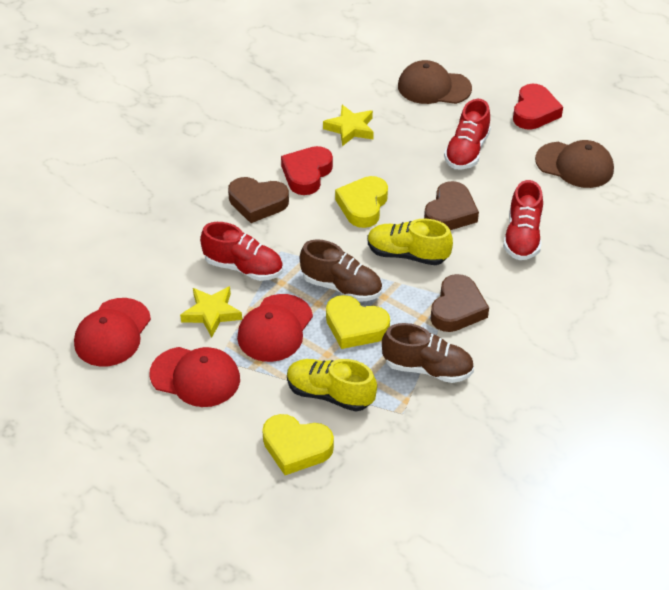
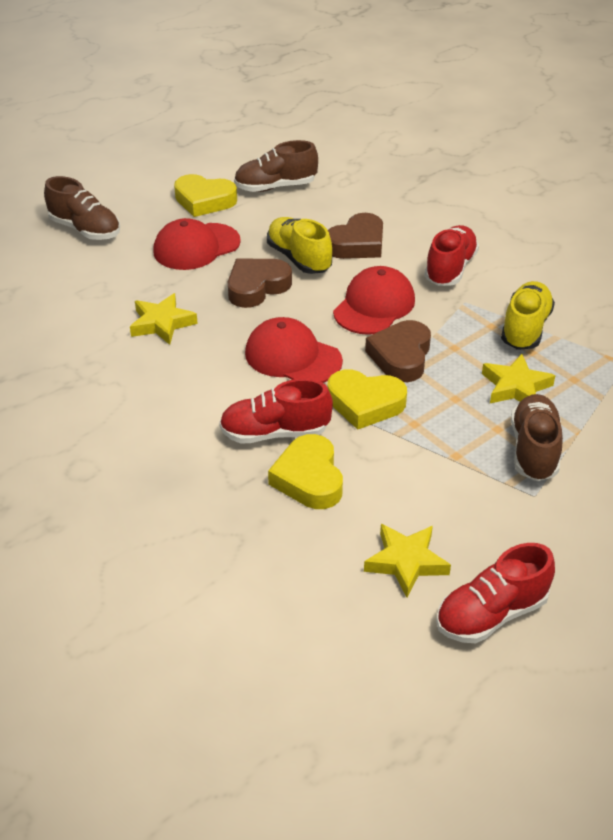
brown cap: 2 -> 0
brown shoe: 2 -> 3
red heart: 2 -> 0
yellow star: 2 -> 3

